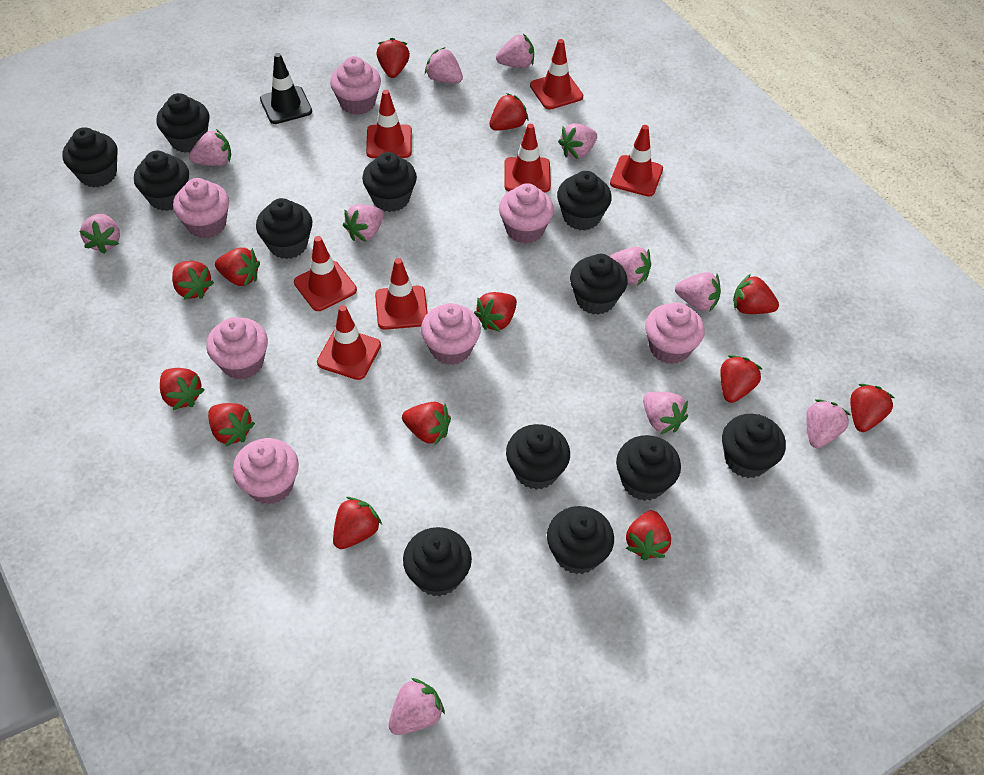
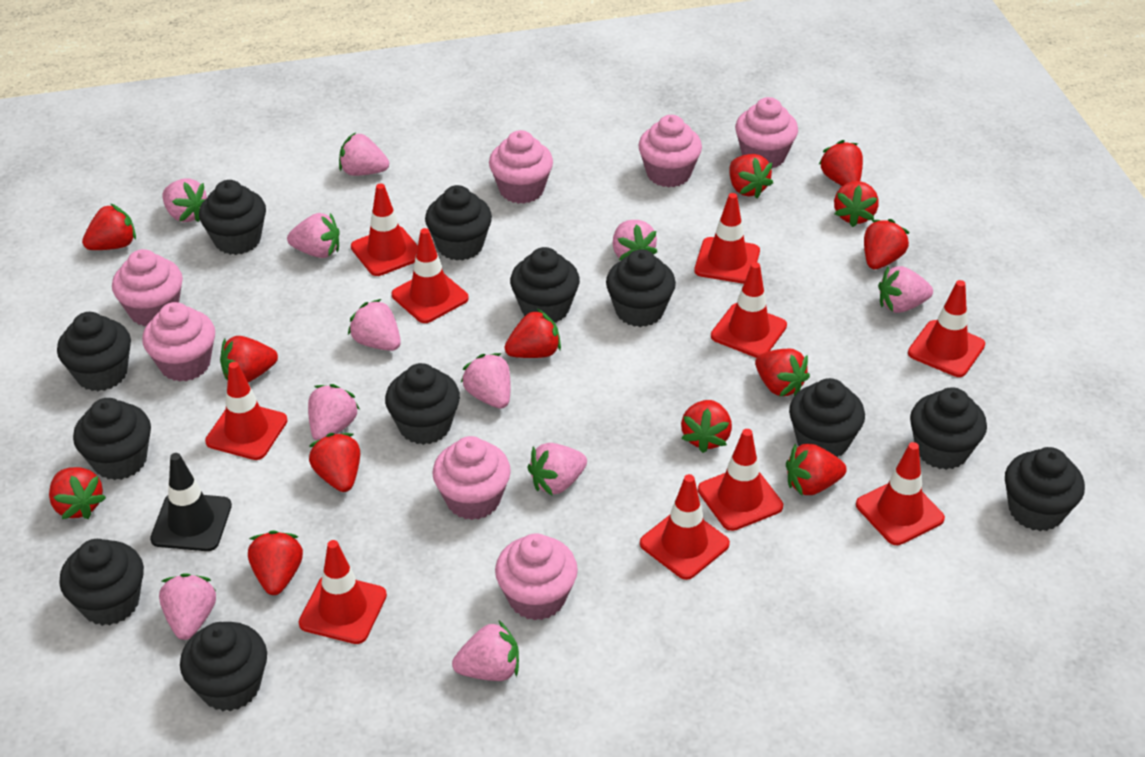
red traffic cone: 7 -> 10

